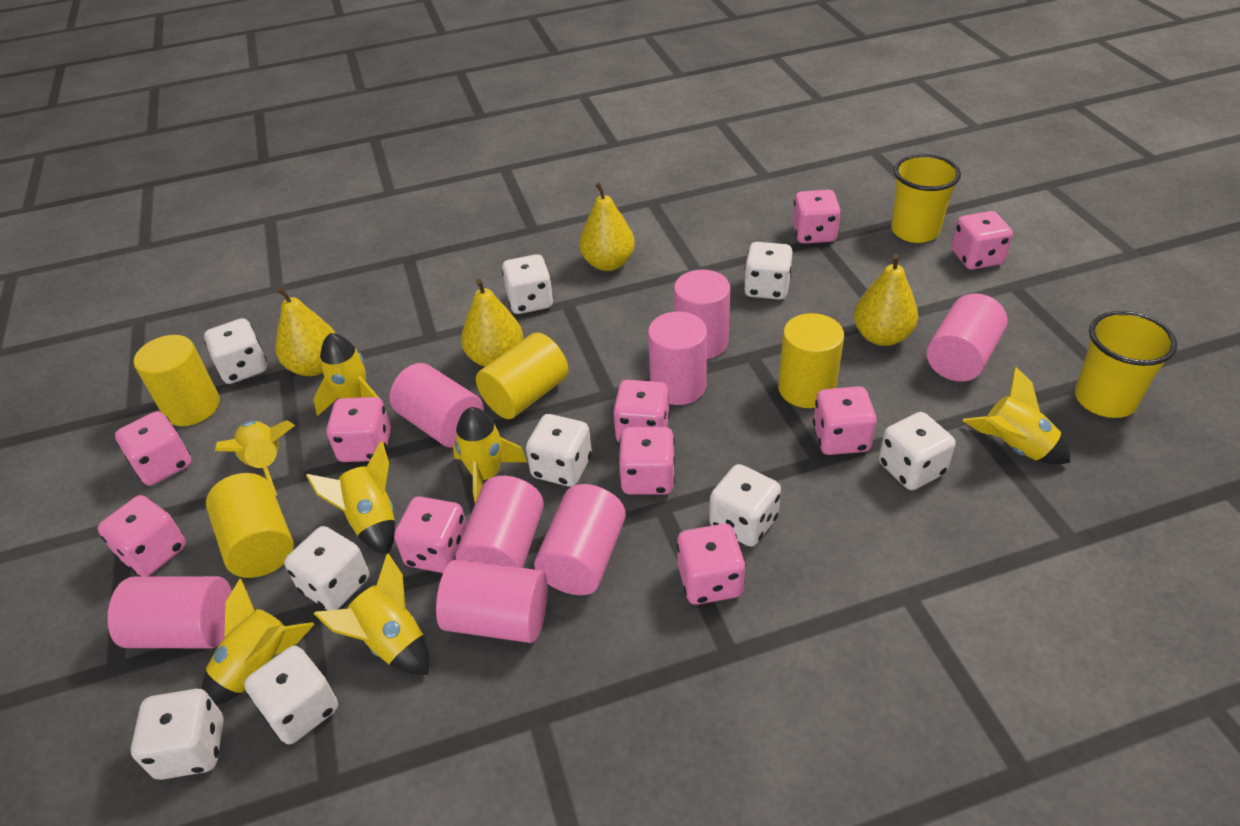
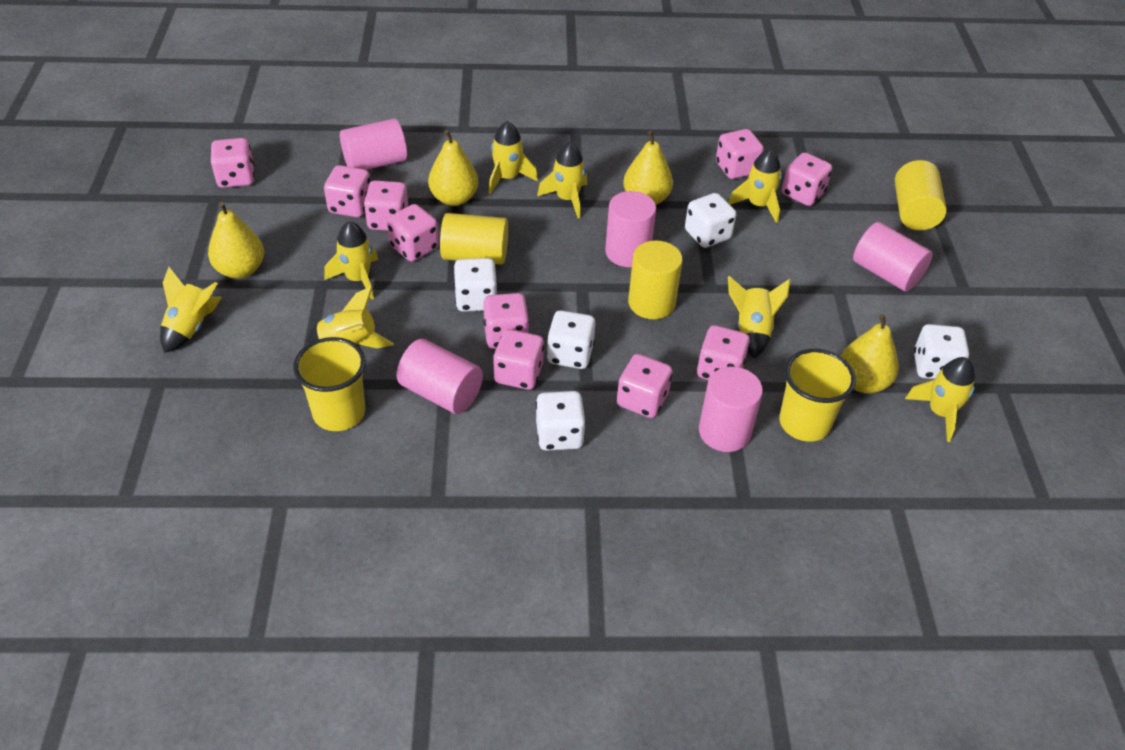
pink cylinder: 8 -> 5
white dice: 9 -> 5
yellow cylinder: 4 -> 3
yellow rocket: 7 -> 8

